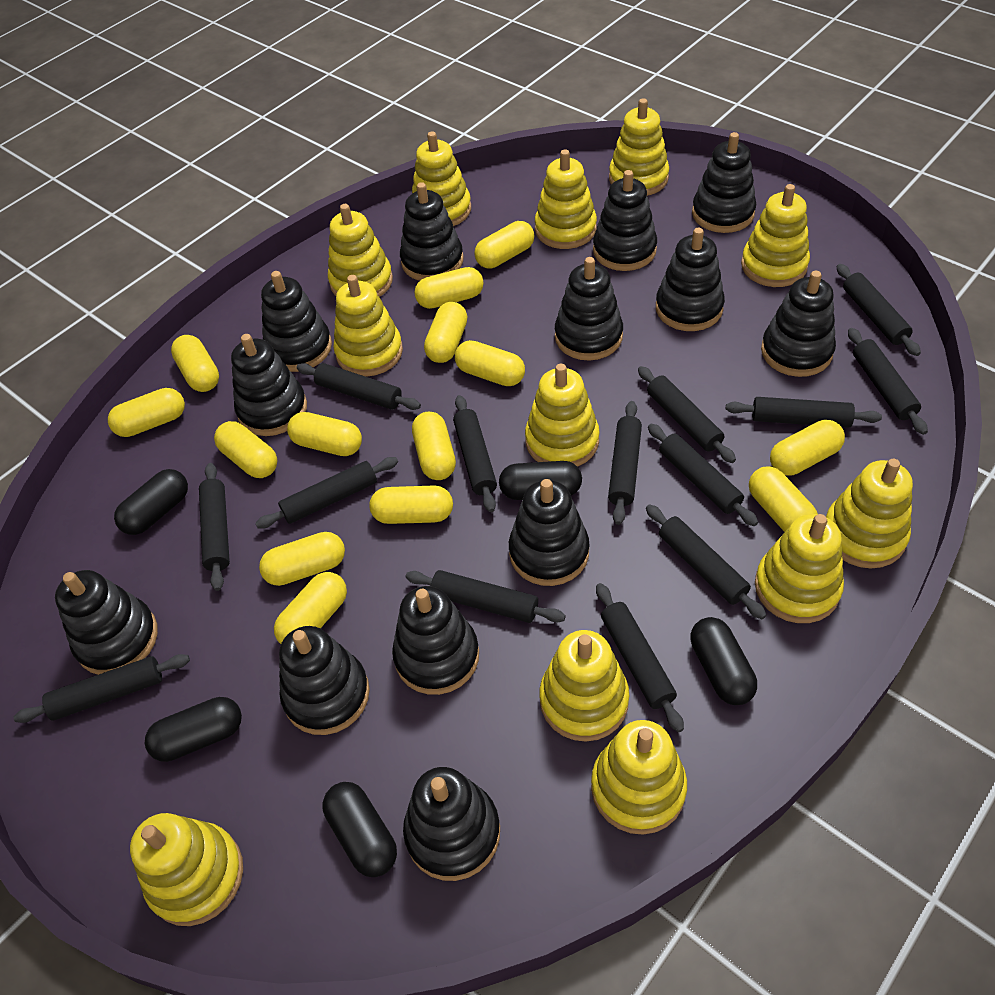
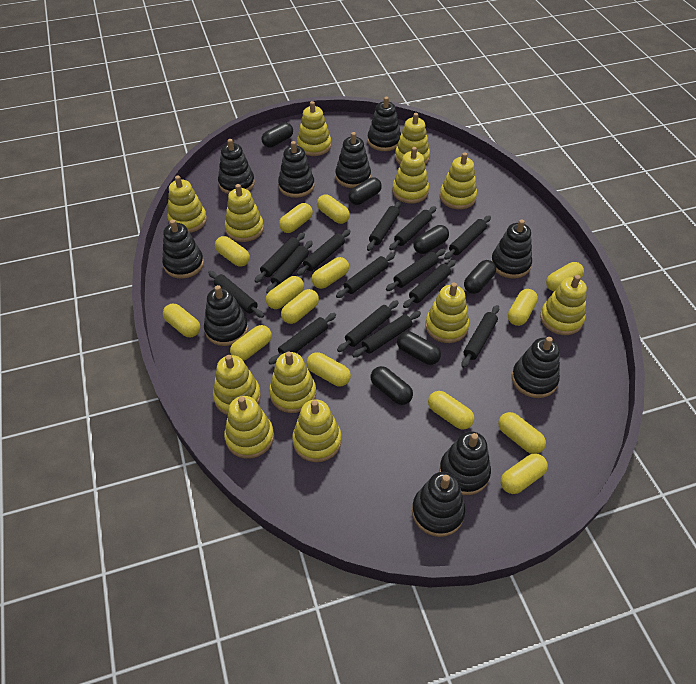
black capsule: 5 -> 6
black stacking toy: 13 -> 10

